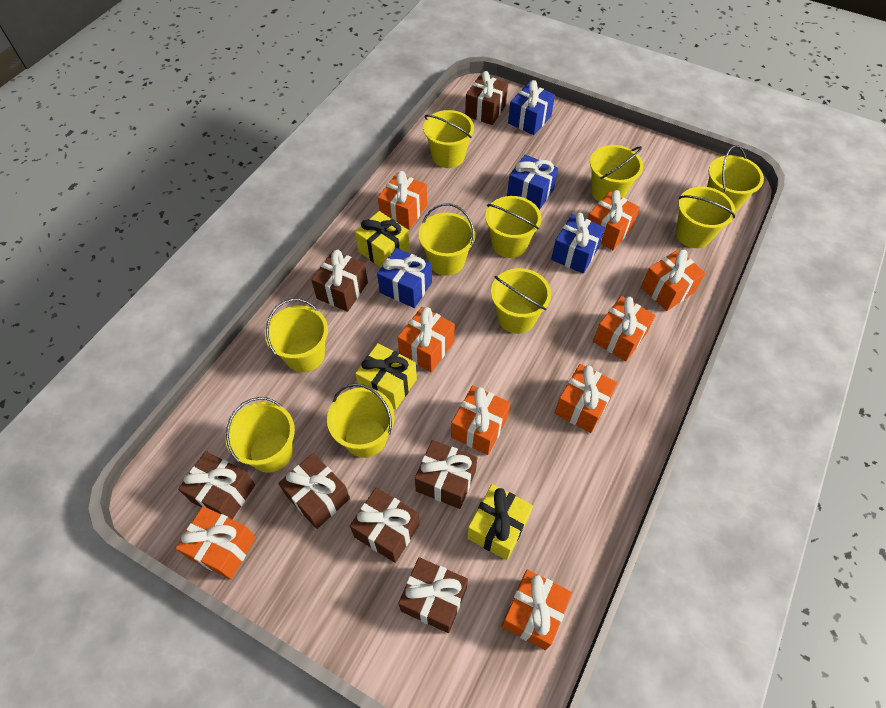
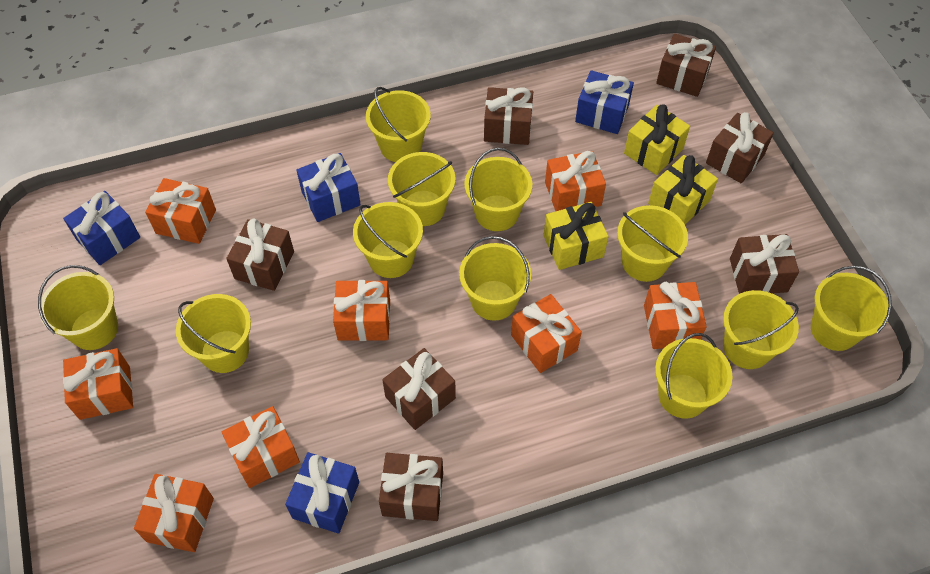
orange gift: 9 -> 8
yellow bucket: 10 -> 11

